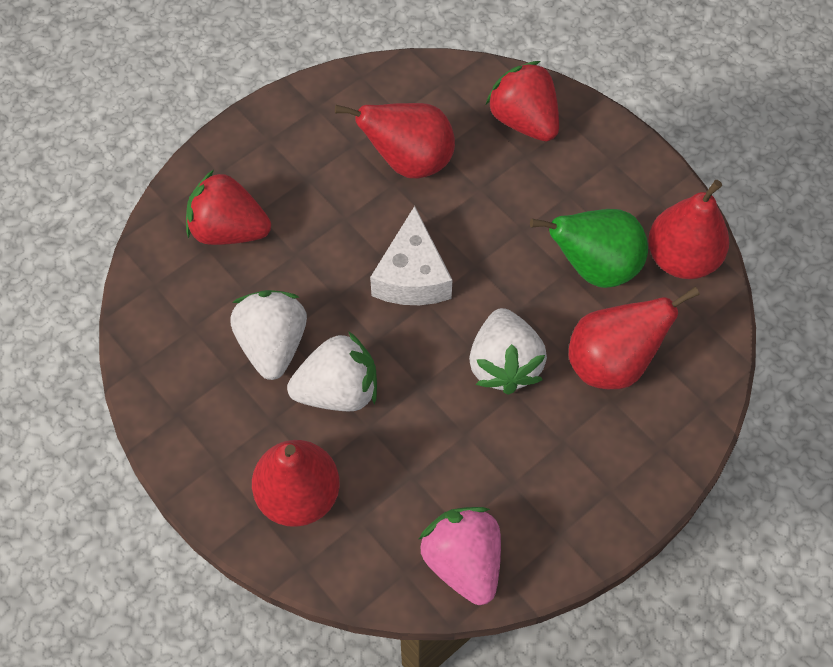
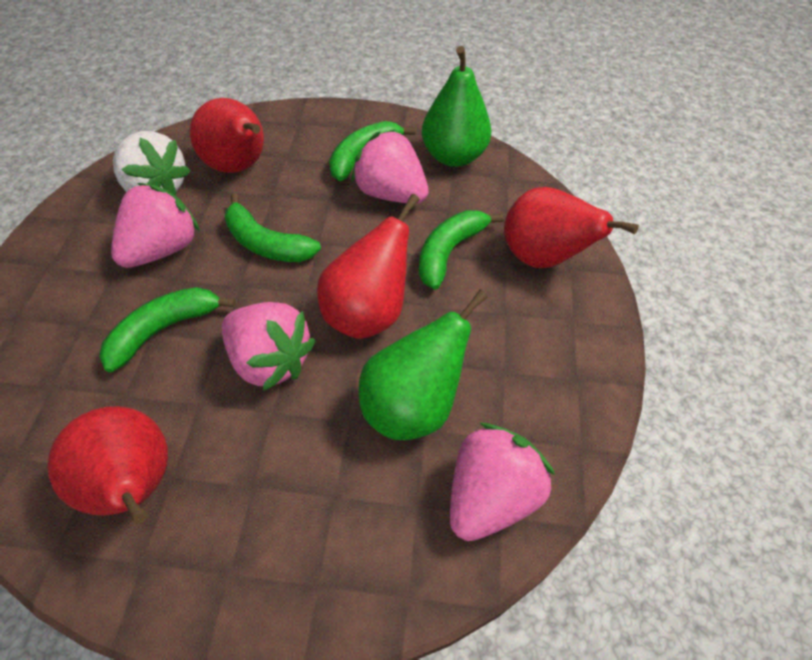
green banana: 0 -> 4
green pear: 1 -> 2
pink strawberry: 1 -> 4
red strawberry: 2 -> 0
white cheese: 1 -> 0
white strawberry: 3 -> 1

